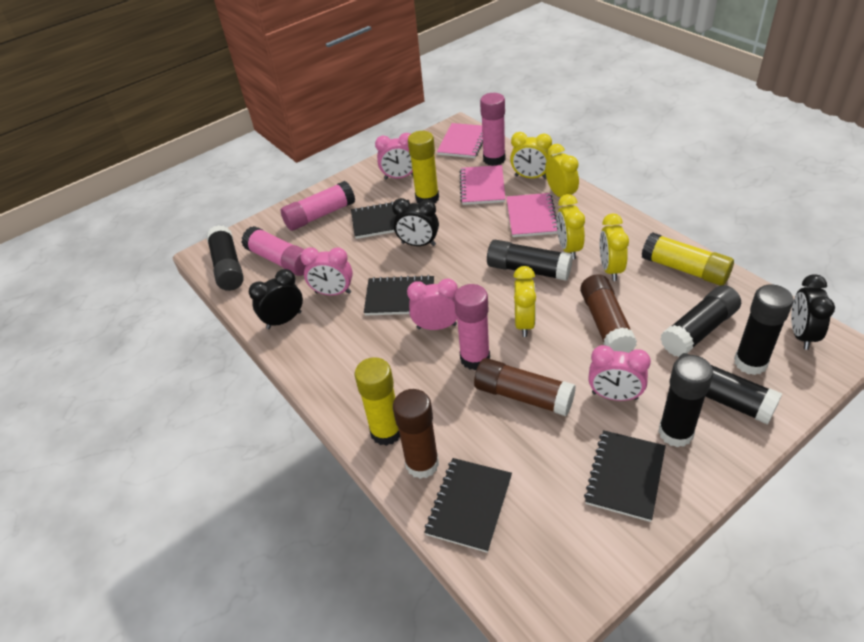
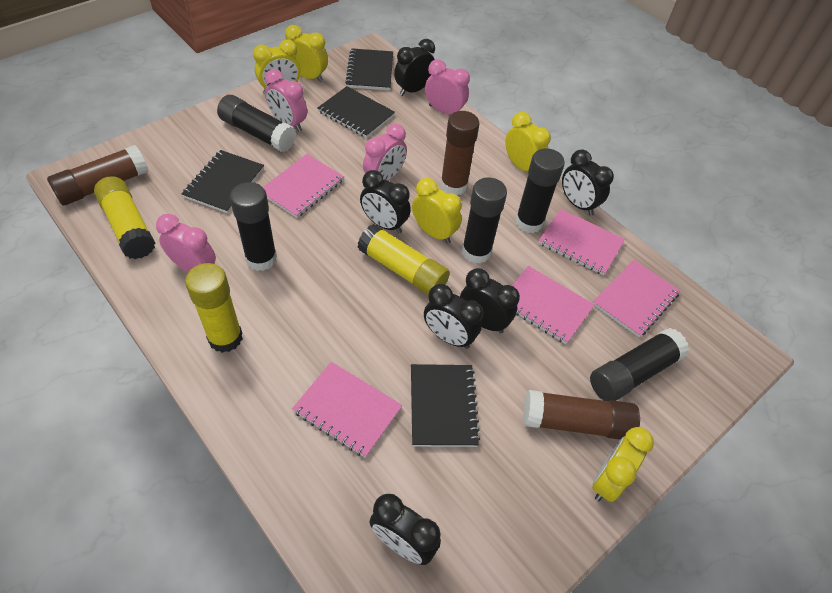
black clock: 3 -> 6
black glue stick: 6 -> 5
pink glue stick: 4 -> 0
pink notebook: 3 -> 5

